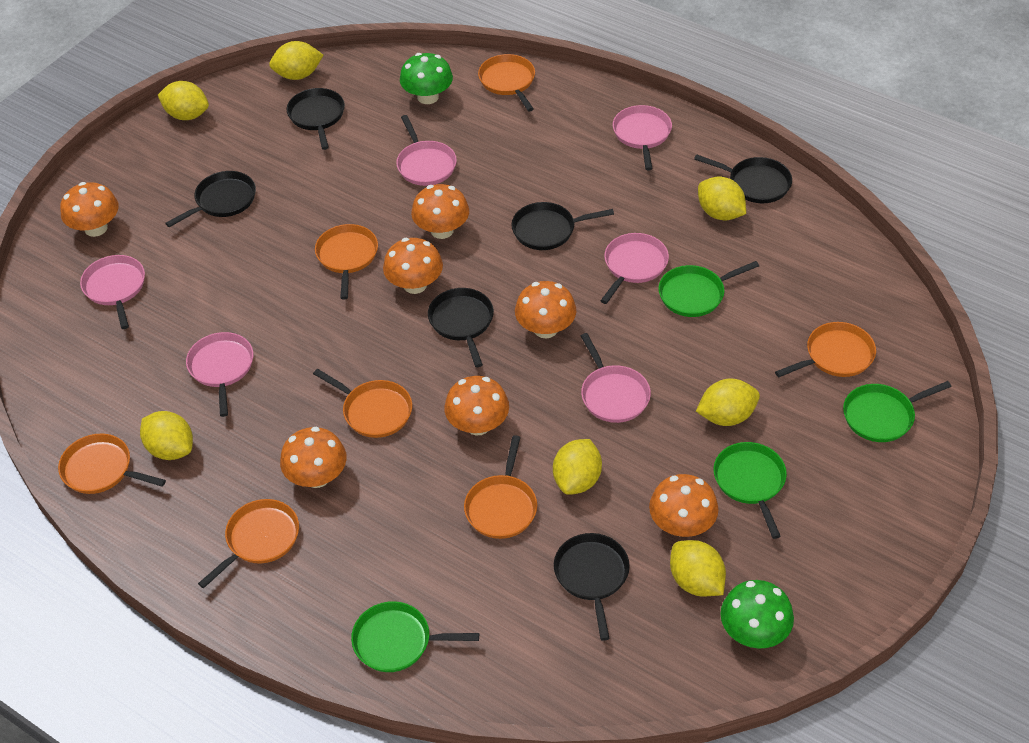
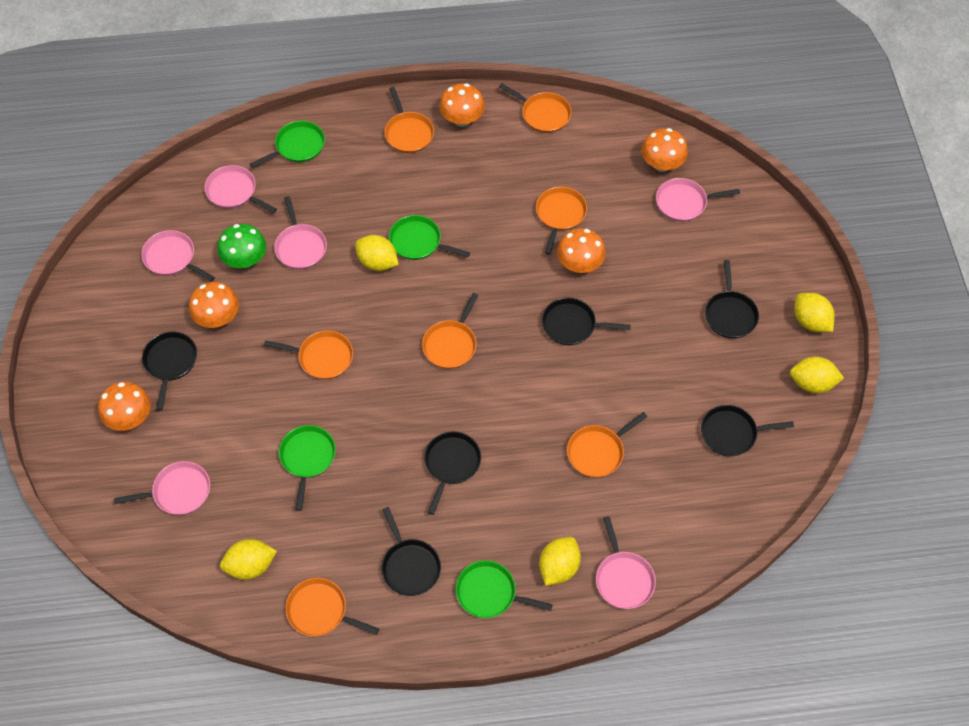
green mushroom: 2 -> 1
orange mushroom: 7 -> 5
yellow lemon: 7 -> 5

